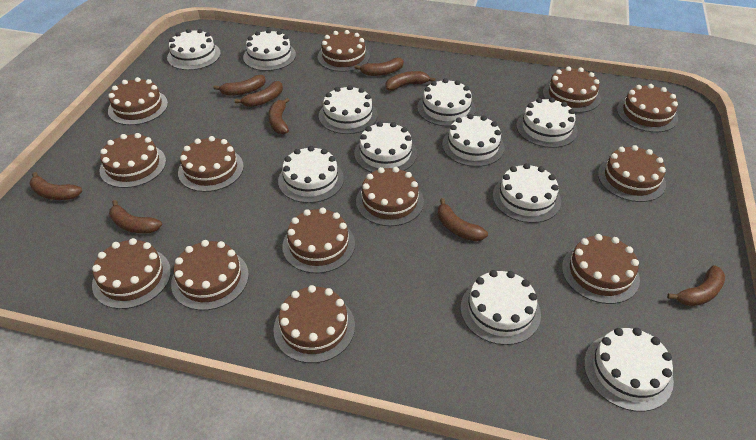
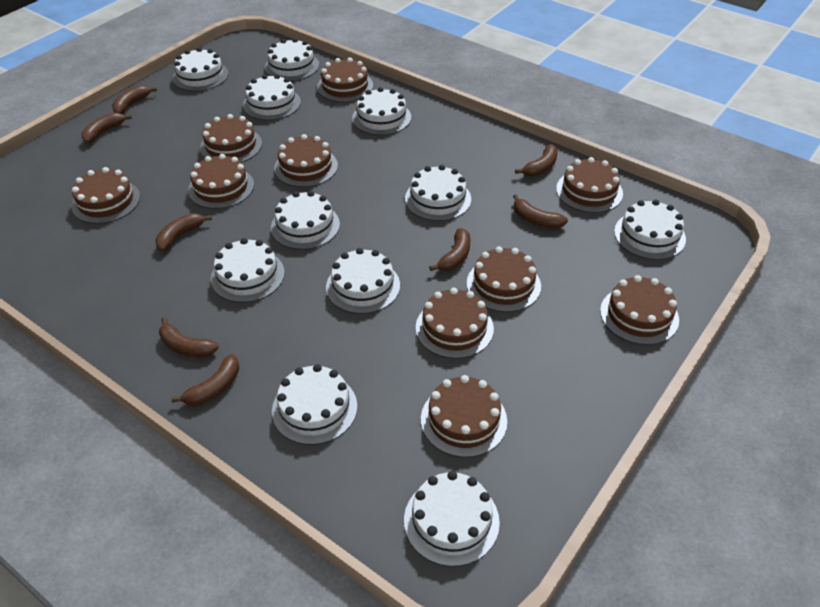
brown banana: 9 -> 8
brown cake: 13 -> 10

